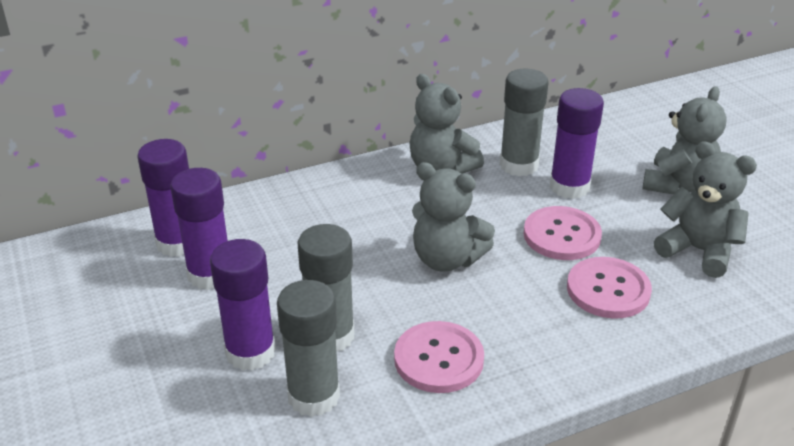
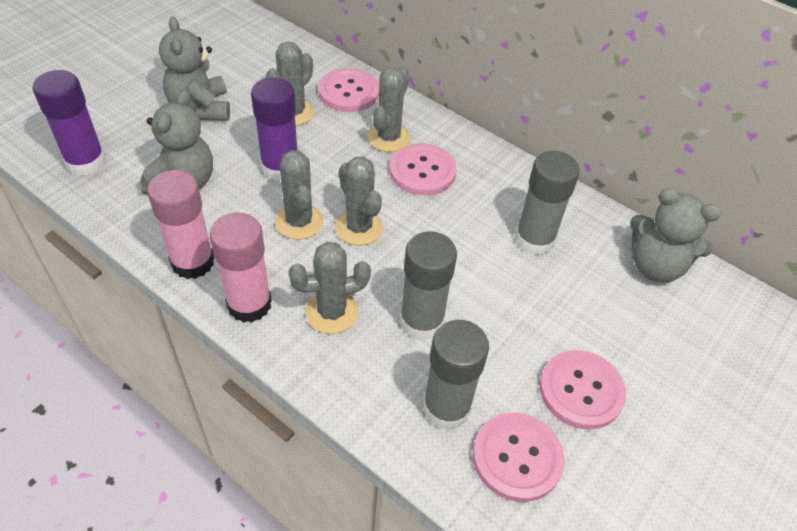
grey cactus: 0 -> 5
grey teddy bear: 4 -> 3
pink button: 3 -> 4
pink glue stick: 0 -> 2
purple glue stick: 4 -> 2

